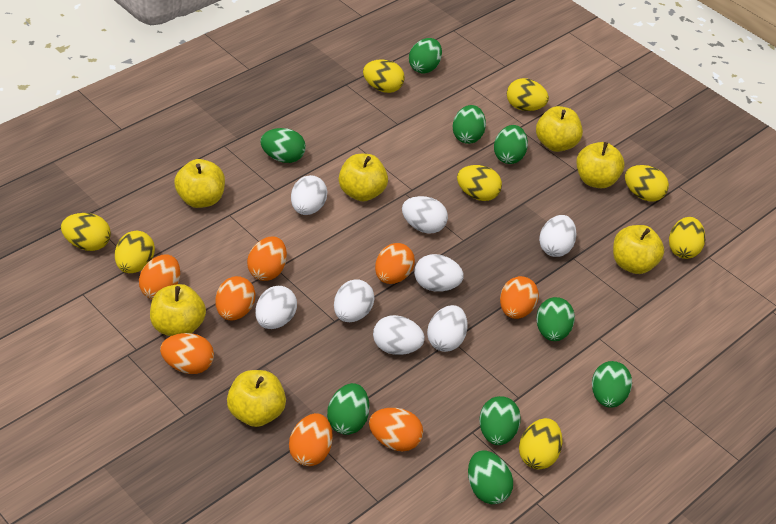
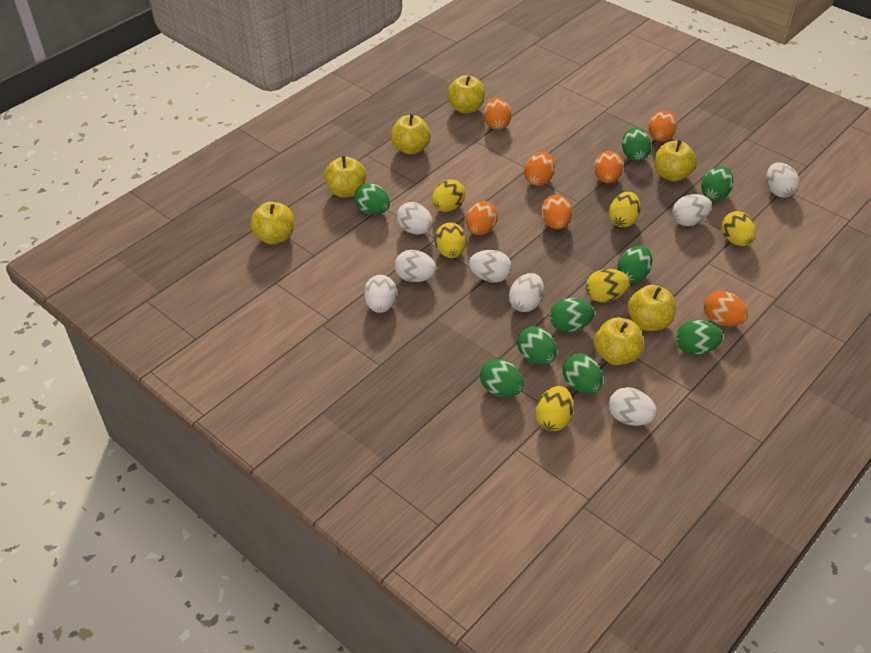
orange egg: 8 -> 7
yellow egg: 8 -> 6

